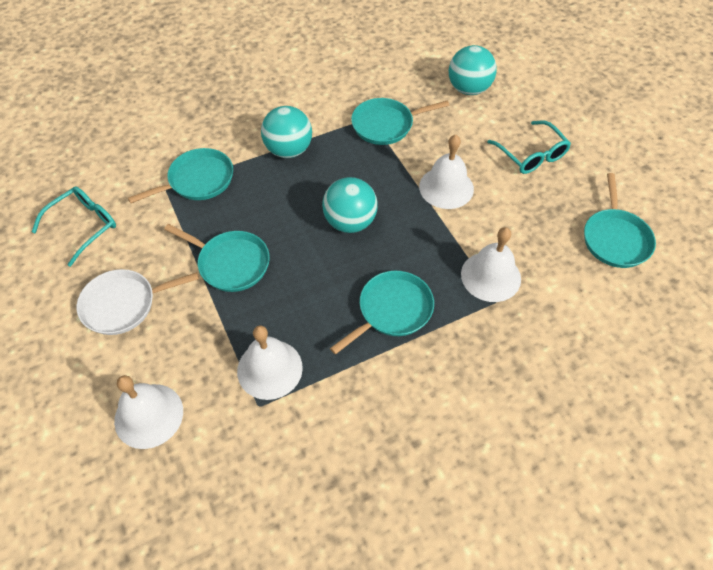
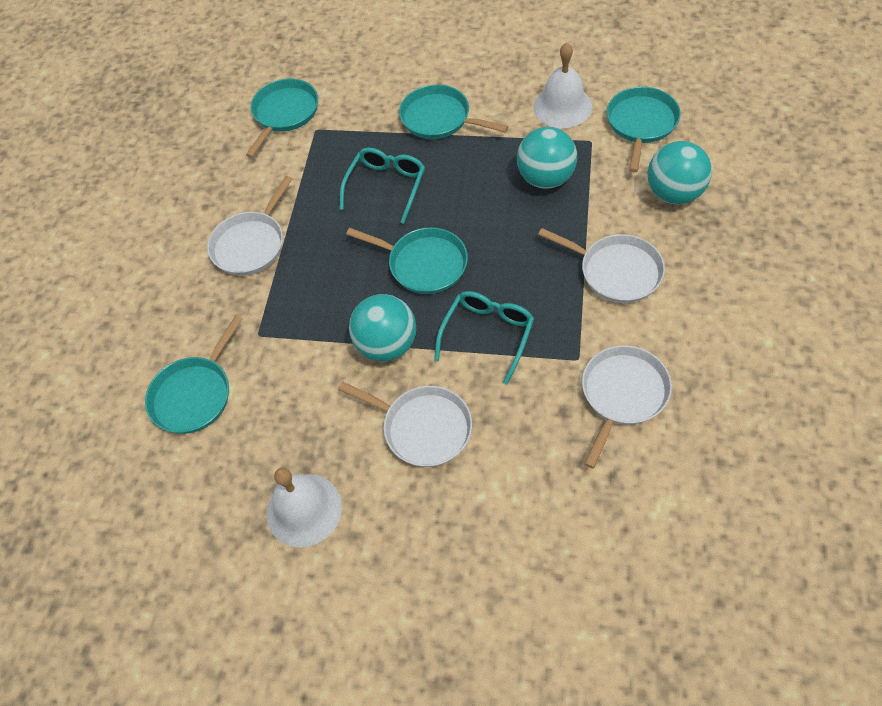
white bell: 4 -> 2
white pan: 1 -> 4

